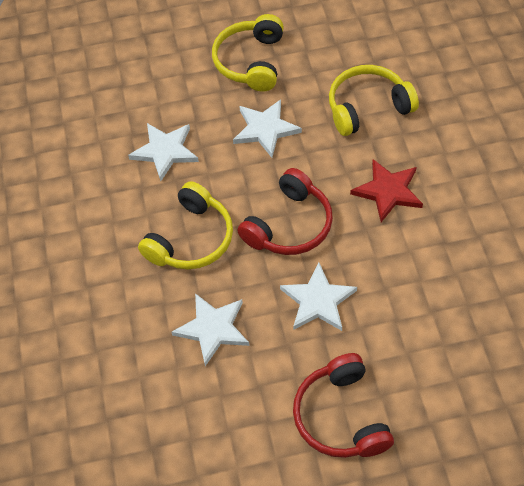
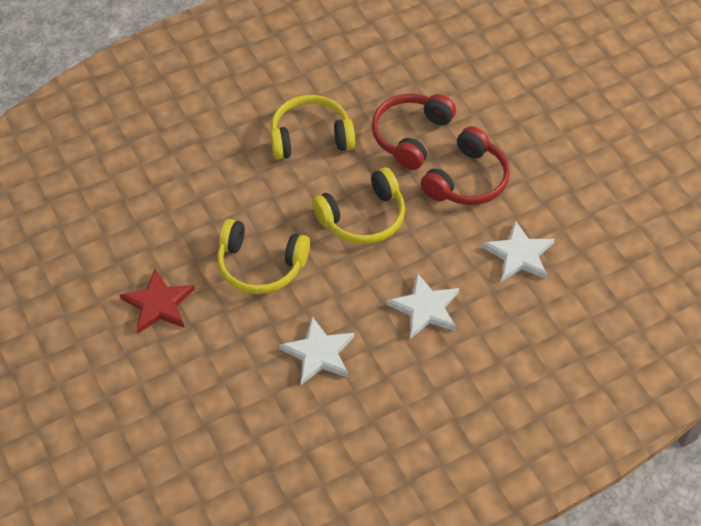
white star: 4 -> 3

